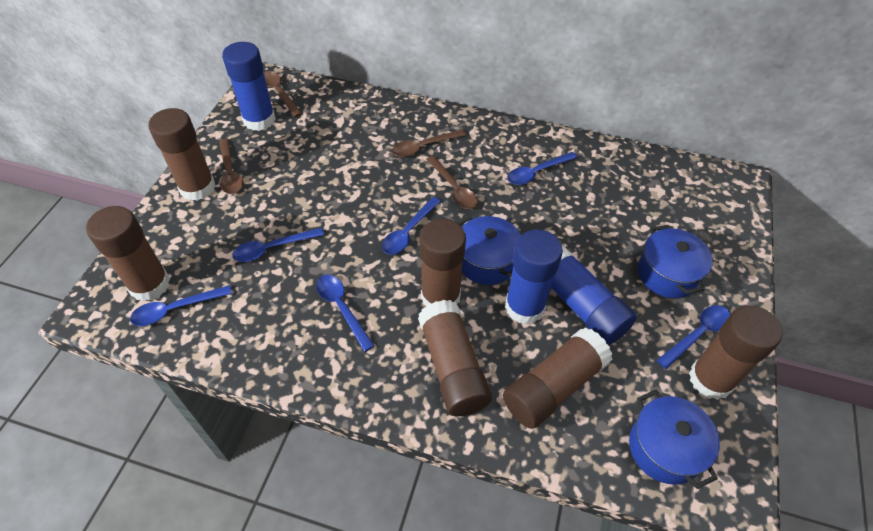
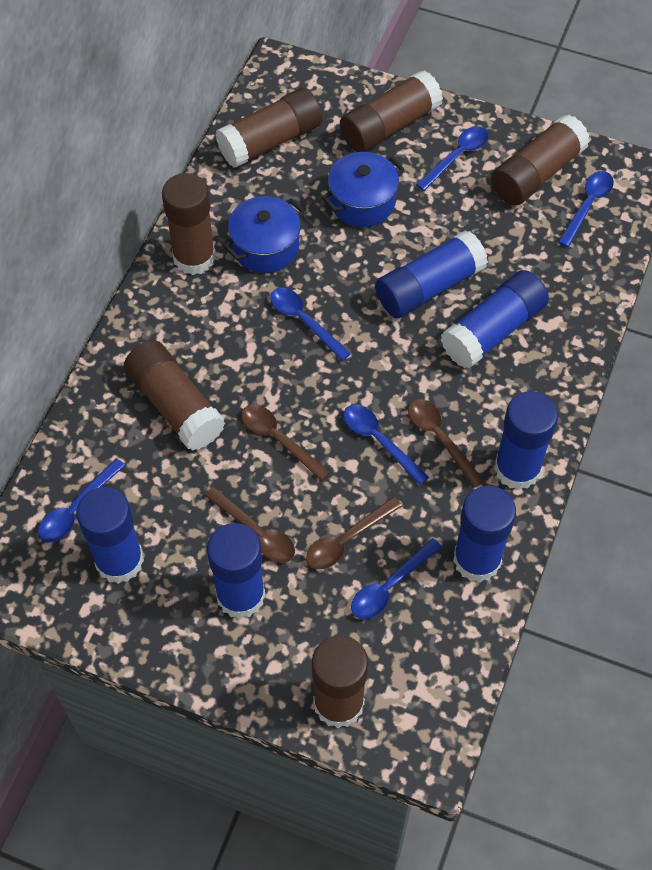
blue glue stick: 3 -> 6
blue pot: 3 -> 2

